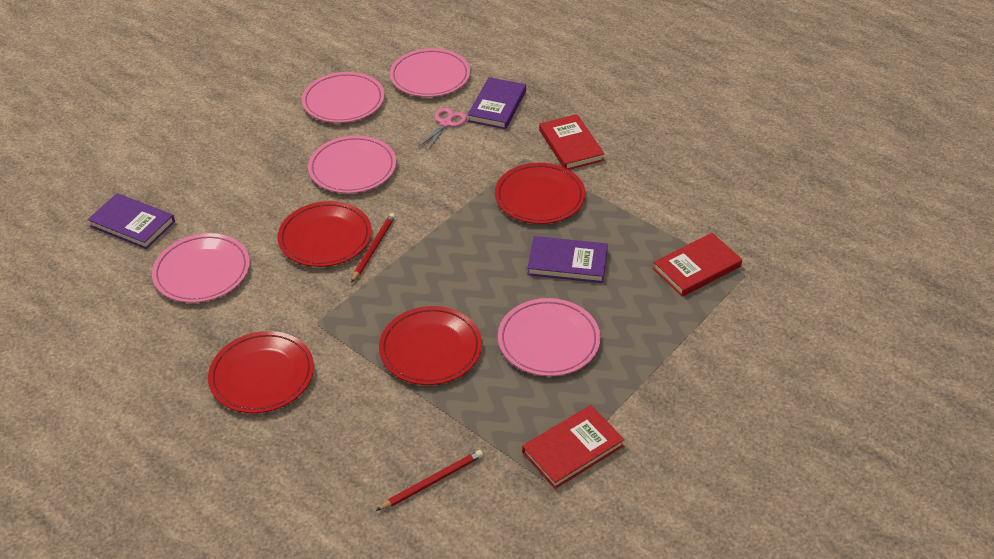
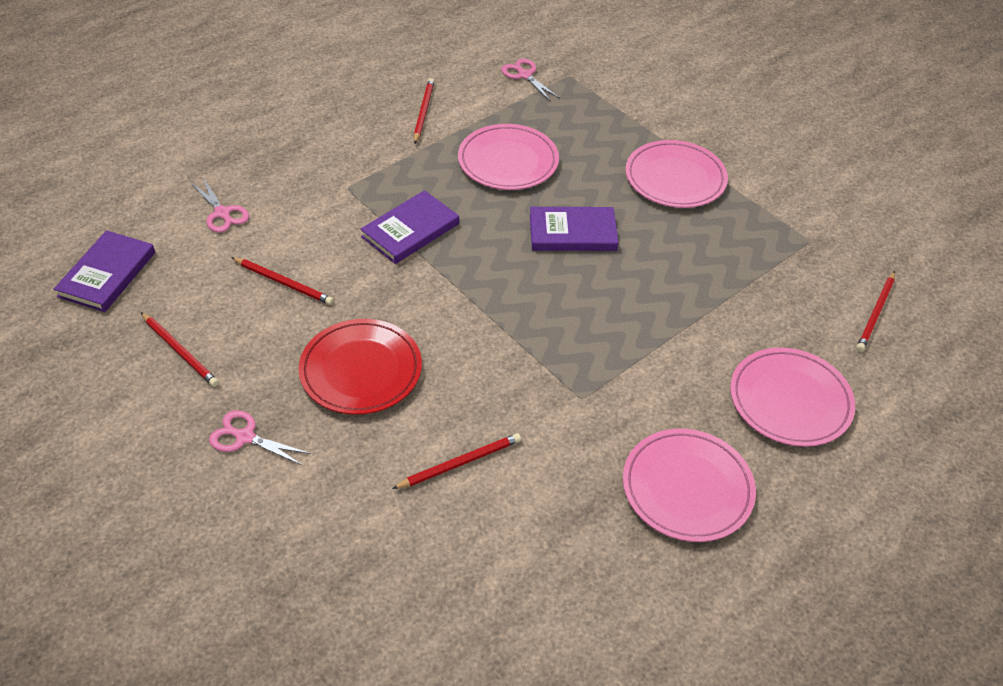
pink plate: 5 -> 4
pink scissors: 1 -> 3
red book: 3 -> 0
red pencil: 2 -> 5
red plate: 4 -> 1

